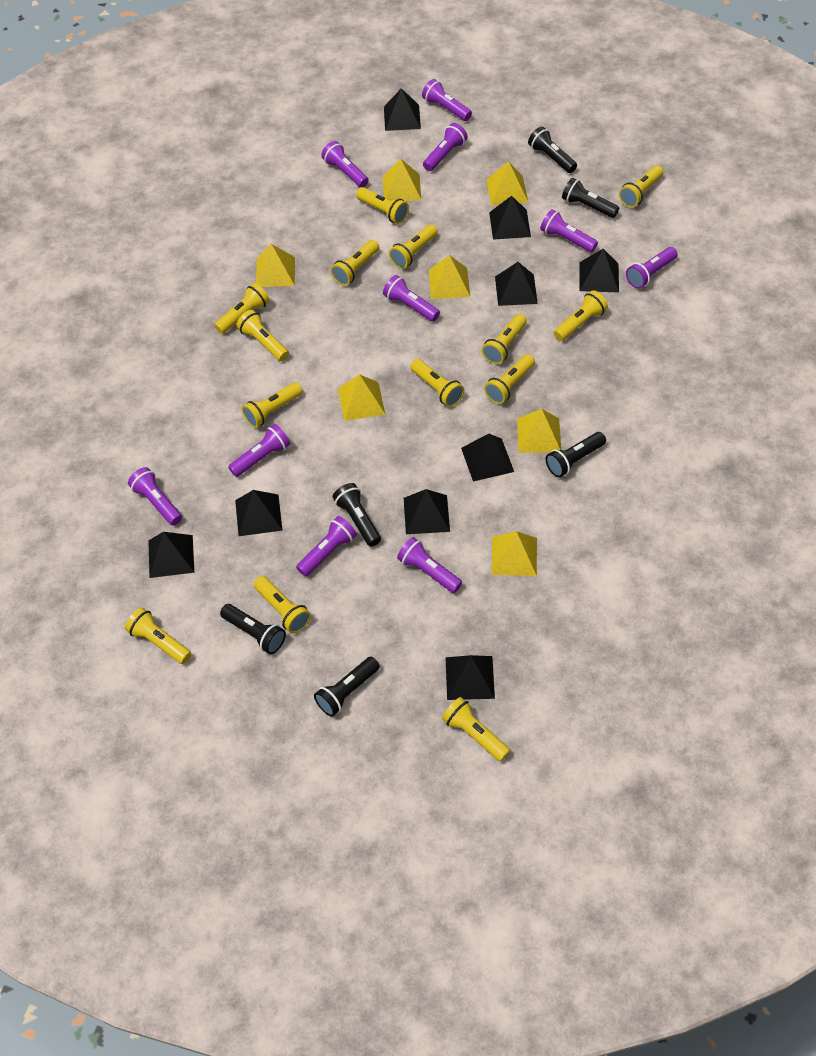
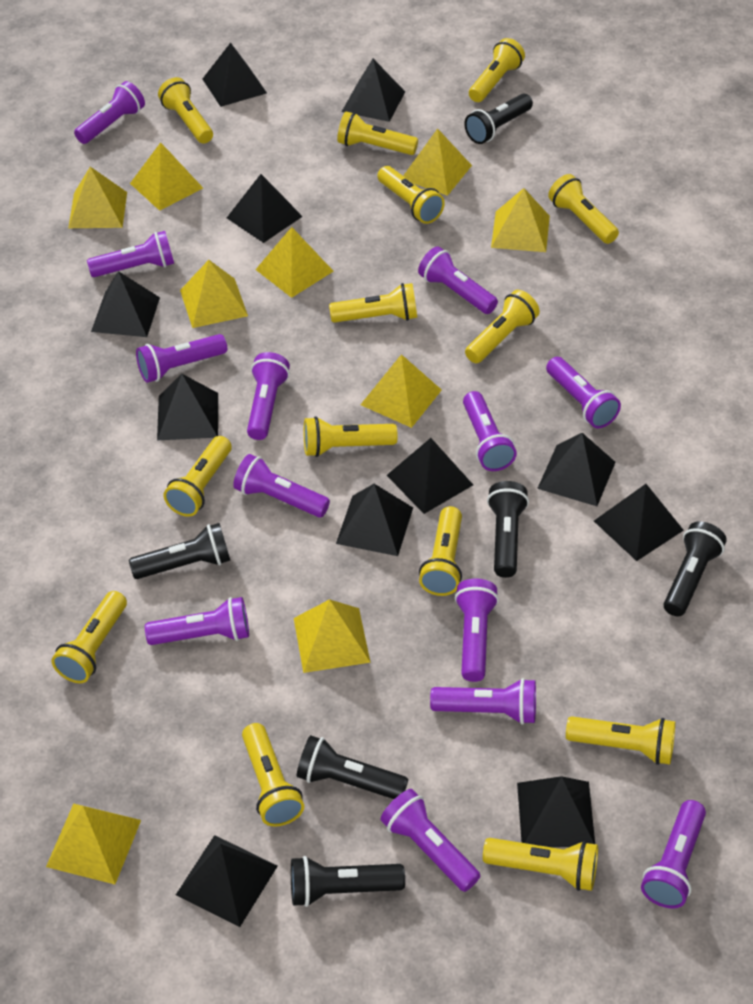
black pyramid: 9 -> 11
purple flashlight: 10 -> 13
yellow pyramid: 7 -> 9

